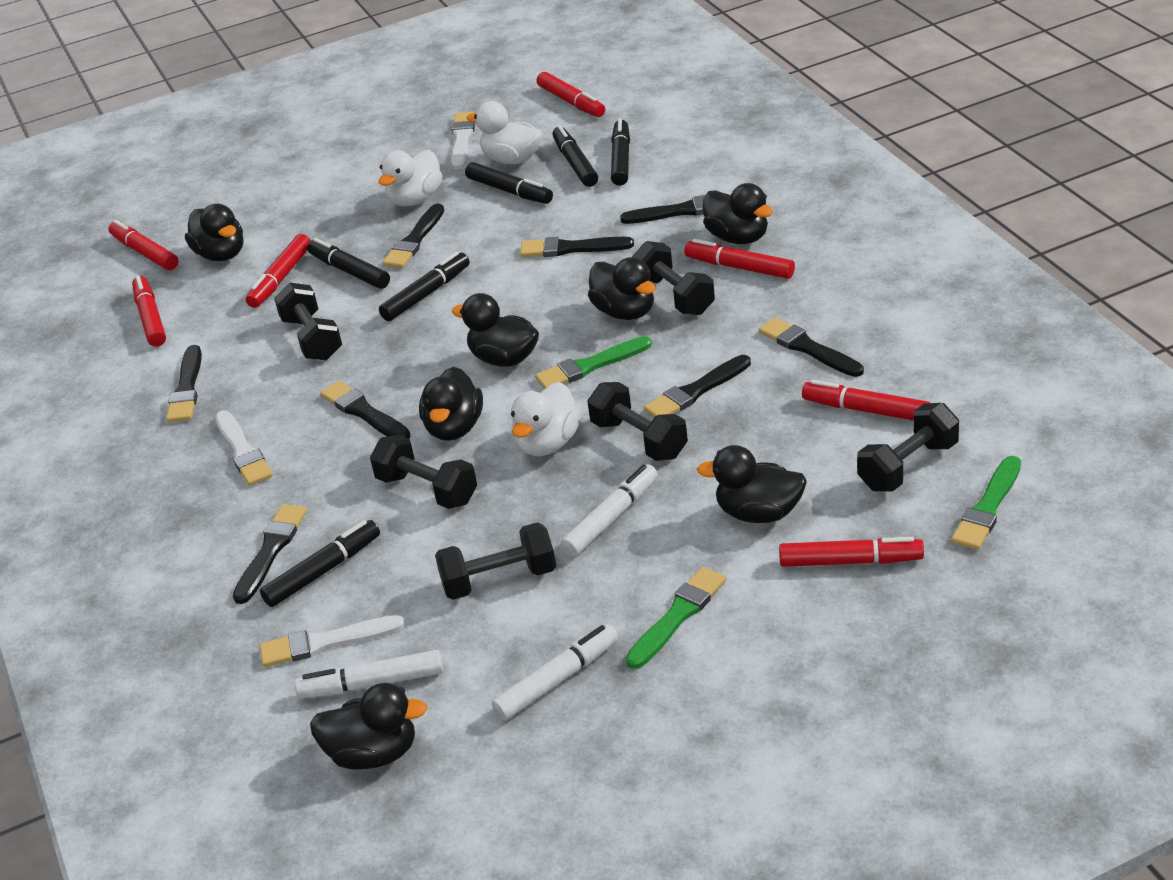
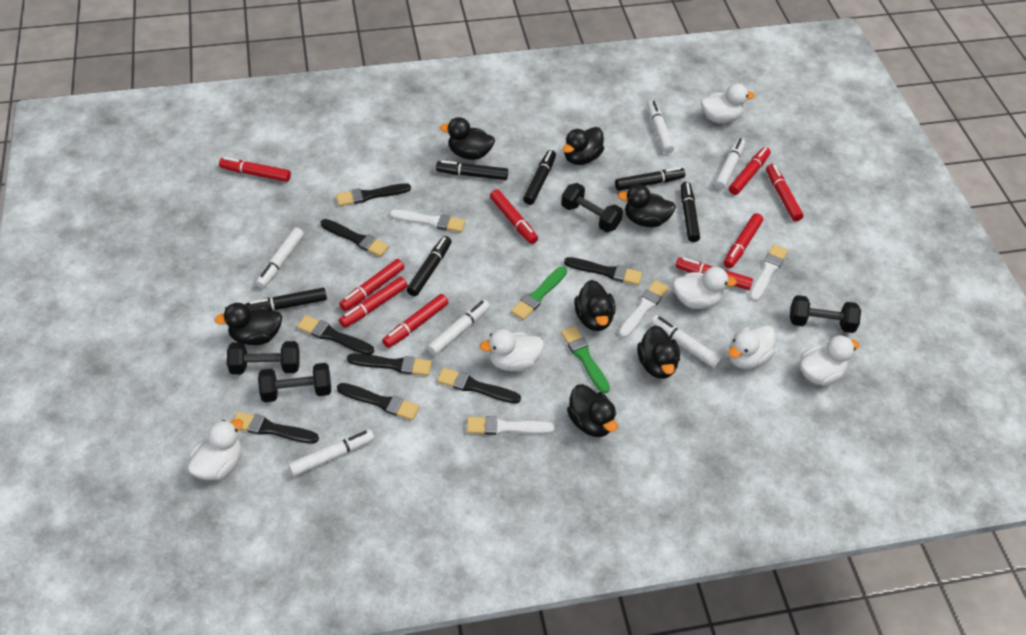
black dumbbell: 6 -> 4
green brush: 3 -> 2
red marker: 7 -> 9
white brush: 3 -> 4
white duck: 3 -> 6
white marker: 3 -> 6

